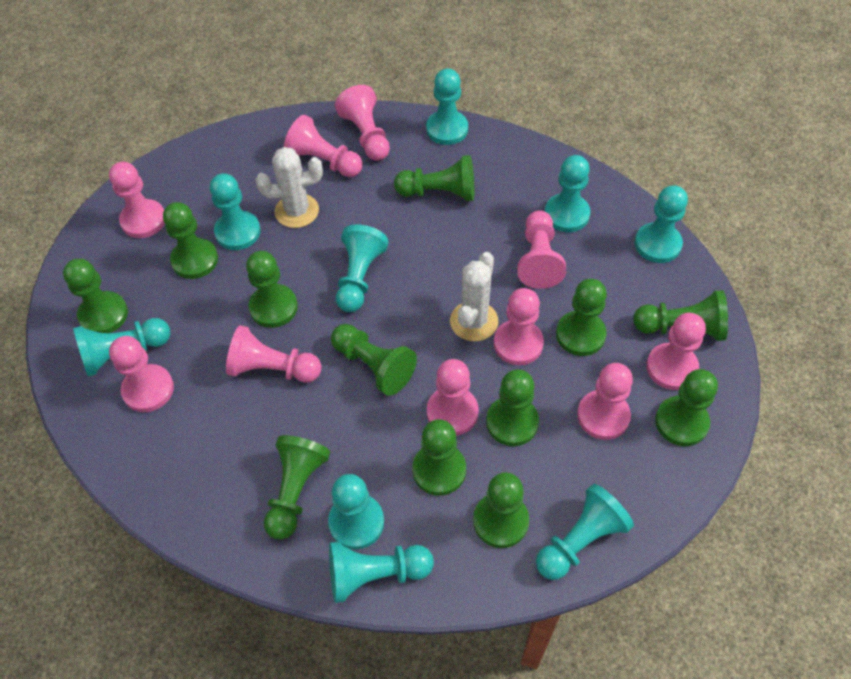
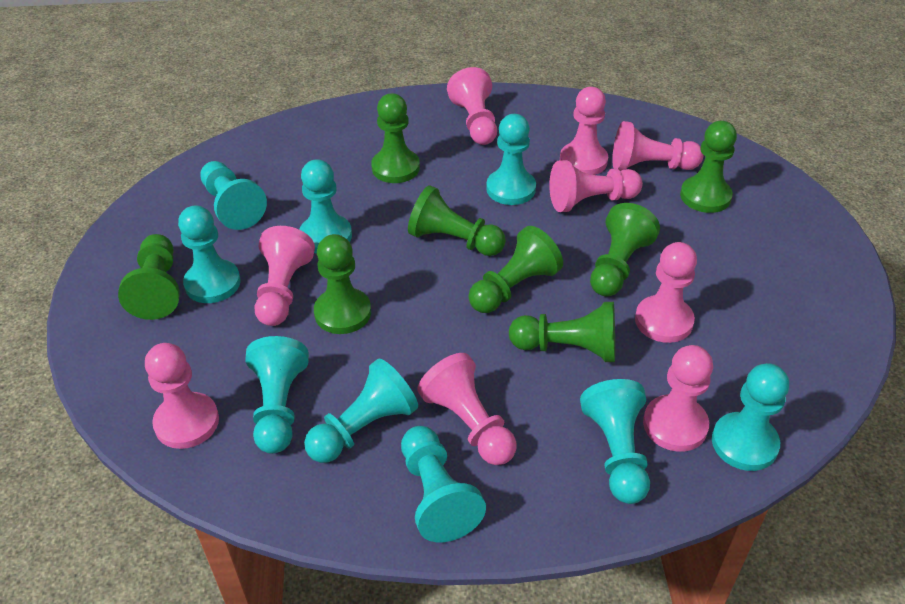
green pawn: 12 -> 8
pink pawn: 10 -> 9
white cactus: 2 -> 0

